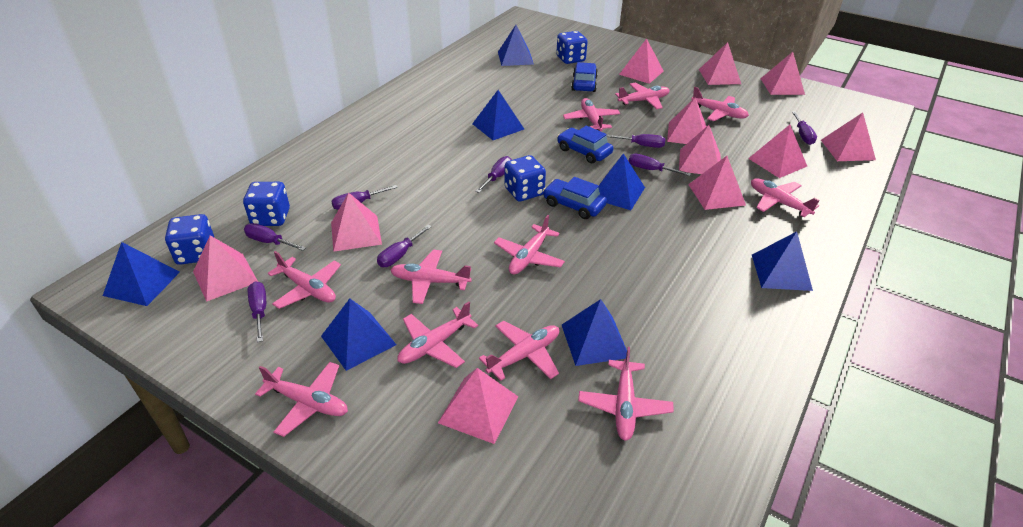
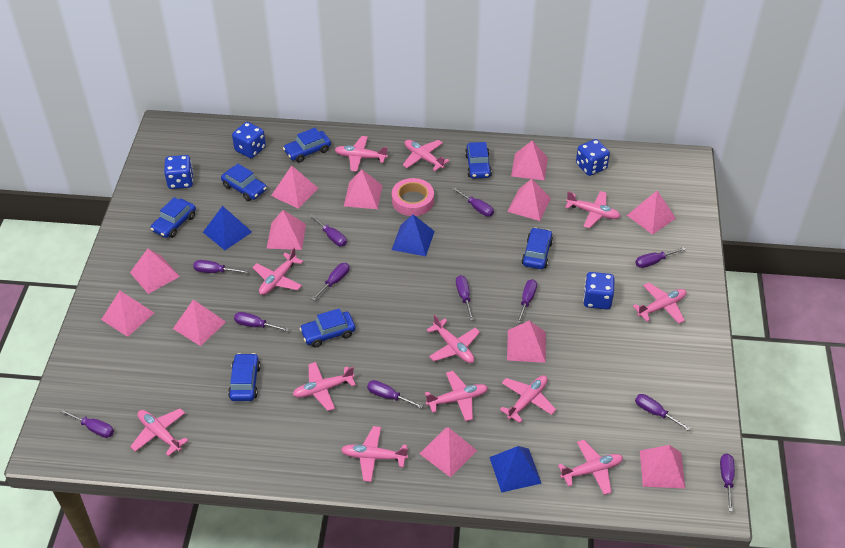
blue car: 3 -> 7
blue pyramid: 7 -> 3
pink plane: 11 -> 12
pink pyramid: 11 -> 12
pink tape: 0 -> 1
purple screwdriver: 8 -> 12

